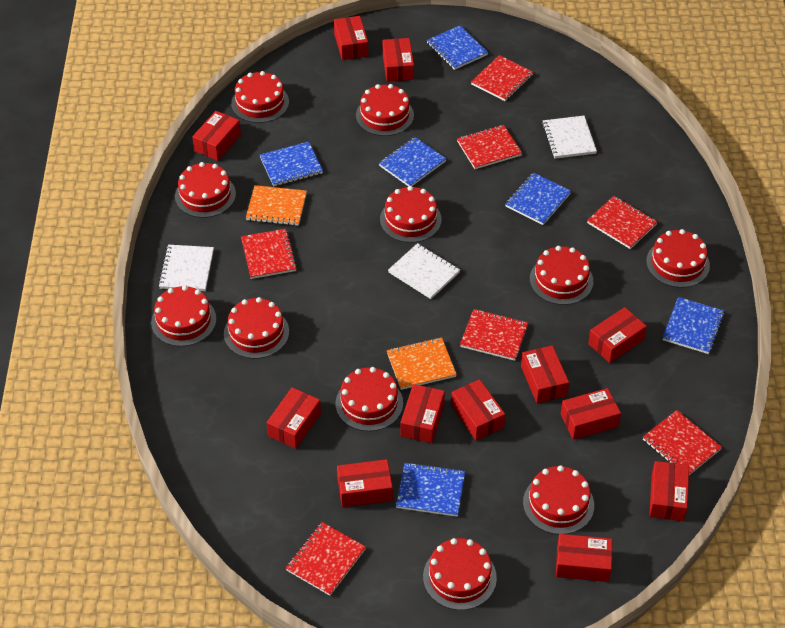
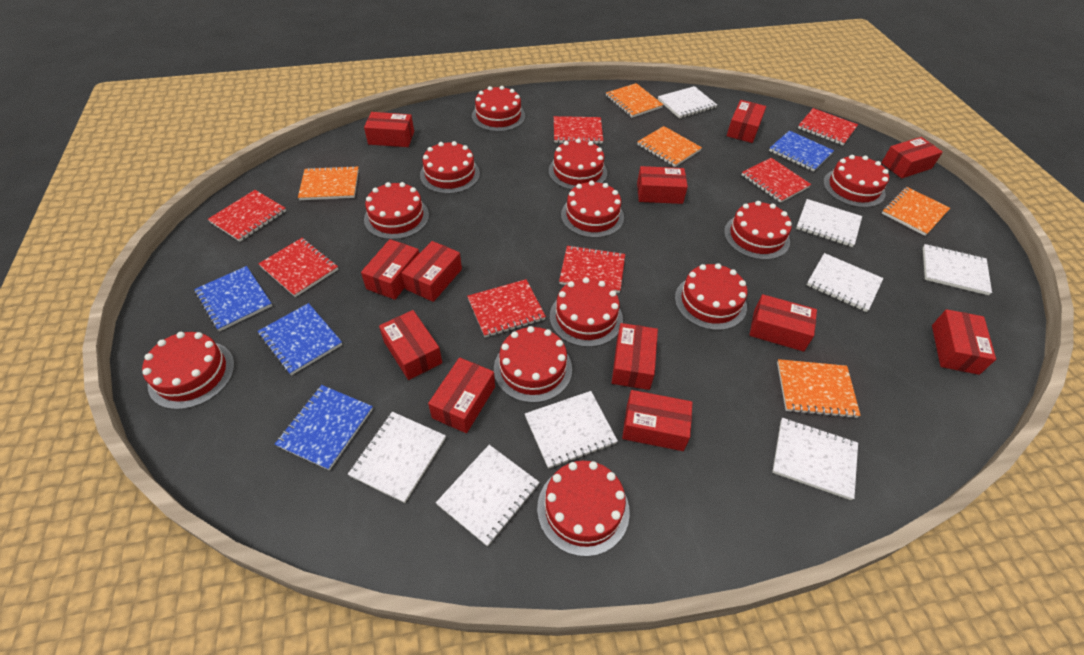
blue notebook: 6 -> 4
orange notebook: 2 -> 5
red cake: 11 -> 12
white notebook: 3 -> 8

